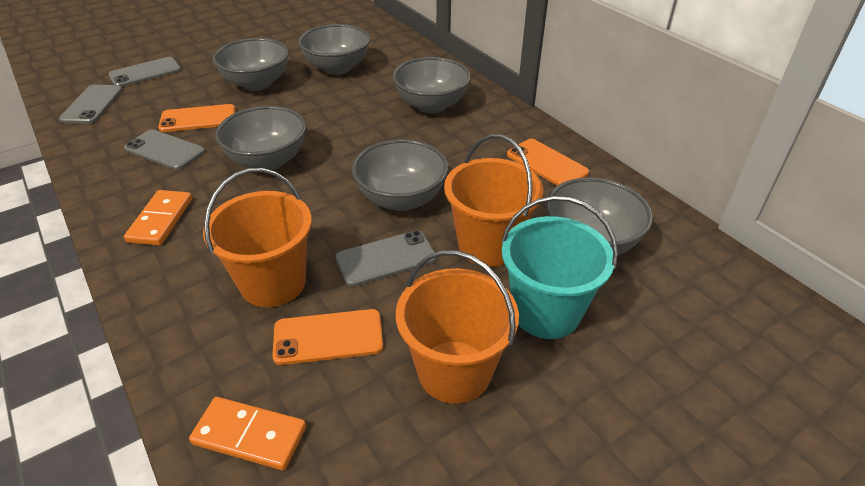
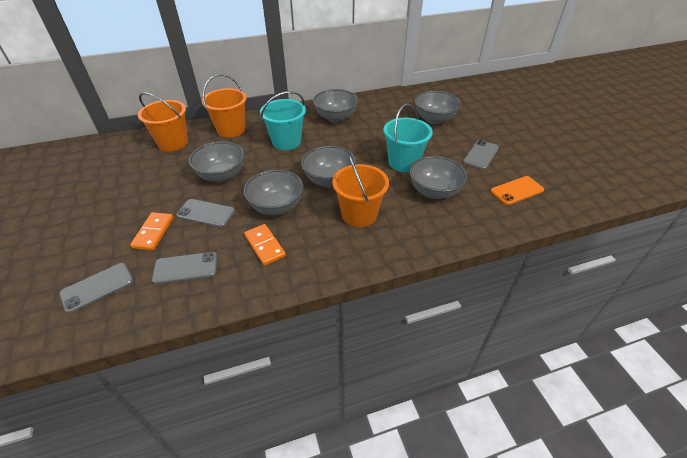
orange phone: 3 -> 1
turquoise bucket: 1 -> 2

